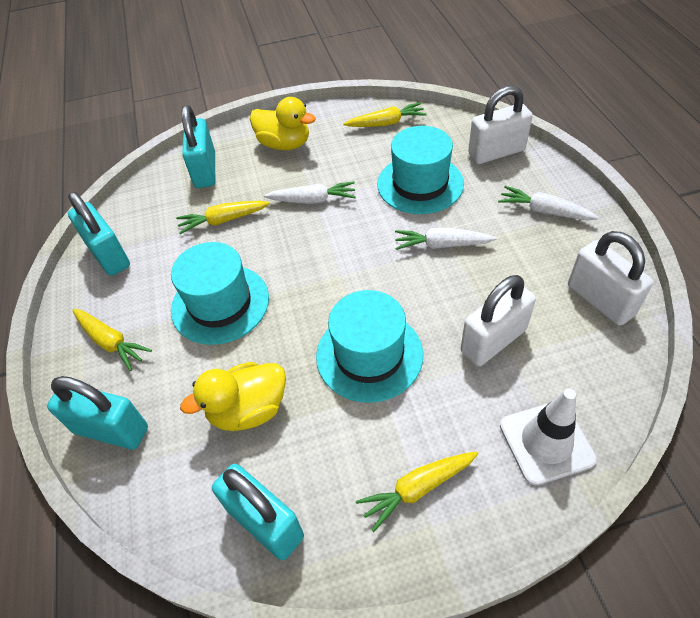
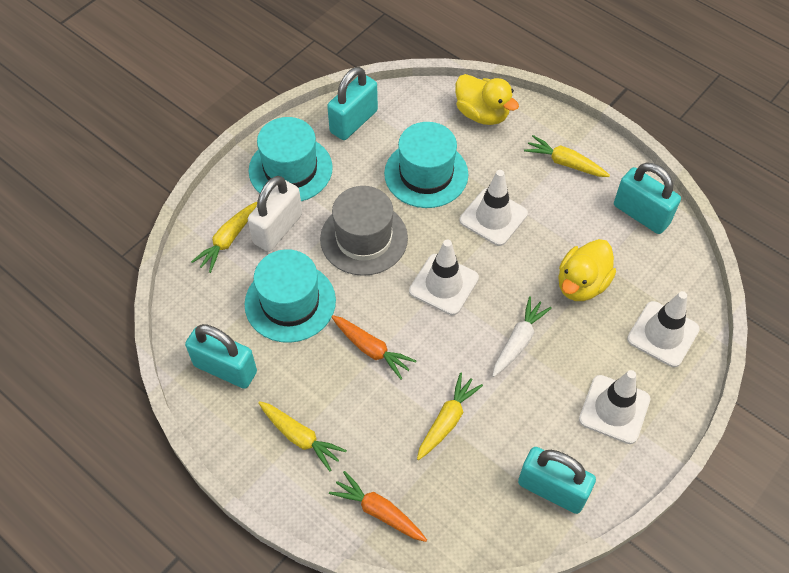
grey hat: 0 -> 1
orange carrot: 0 -> 2
white carrot: 3 -> 1
white padlock: 3 -> 1
white traffic cone: 1 -> 4

